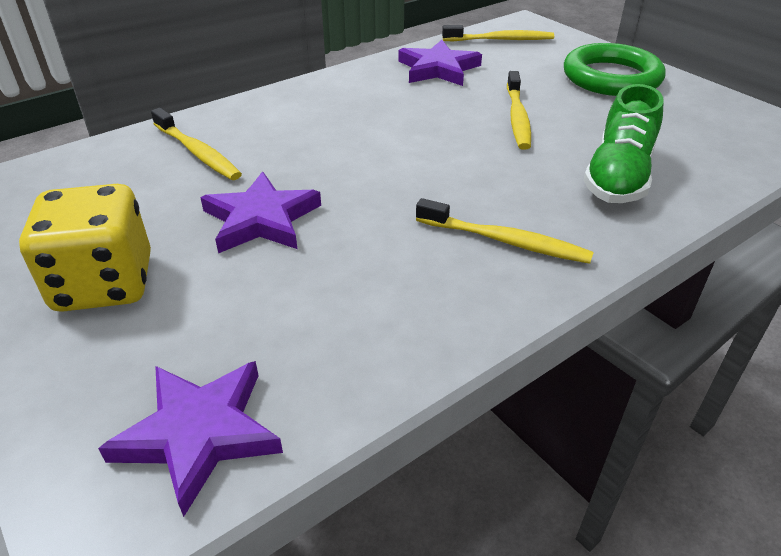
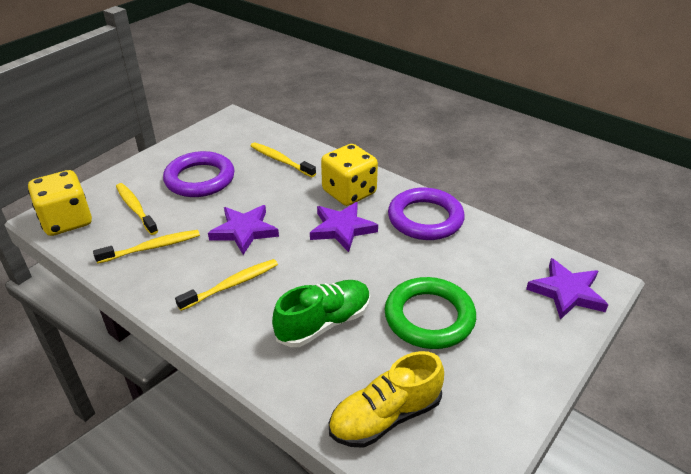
purple ring: 0 -> 2
yellow dice: 1 -> 2
yellow shoe: 0 -> 1

